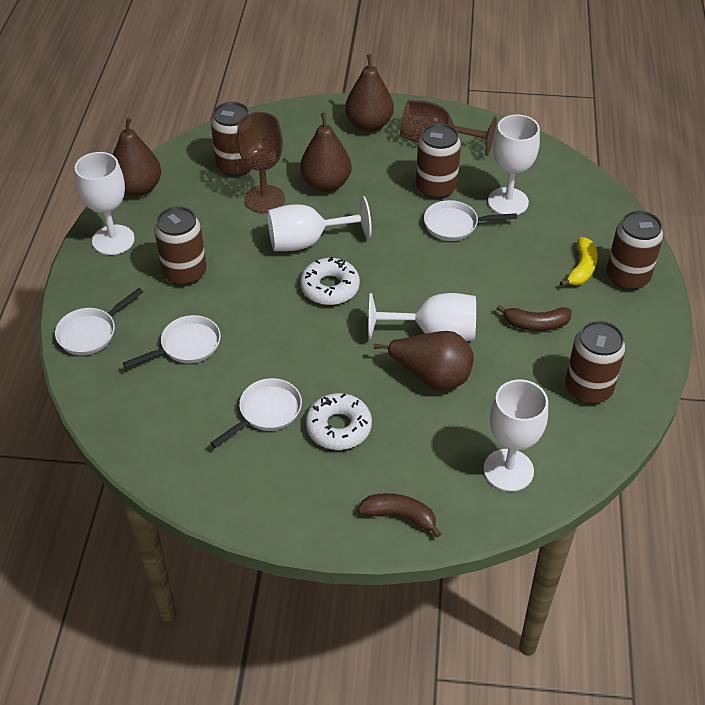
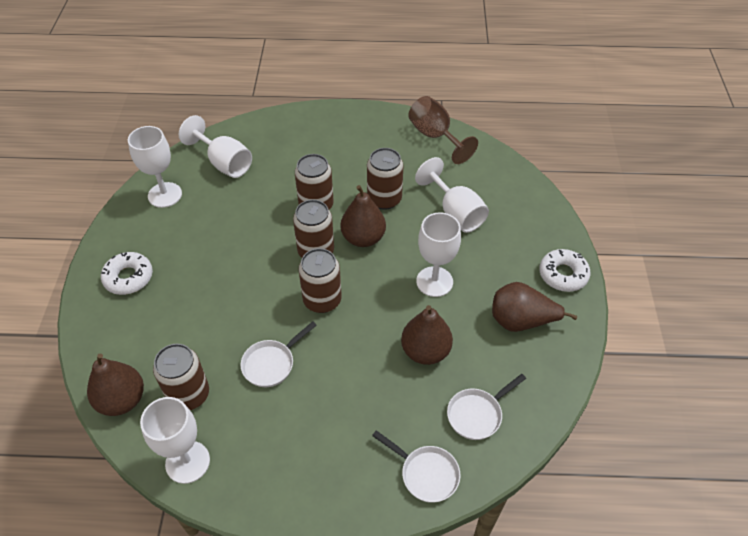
brown banana: 2 -> 0
brown goblet: 2 -> 1
white pan: 4 -> 3
yellow banana: 1 -> 0

